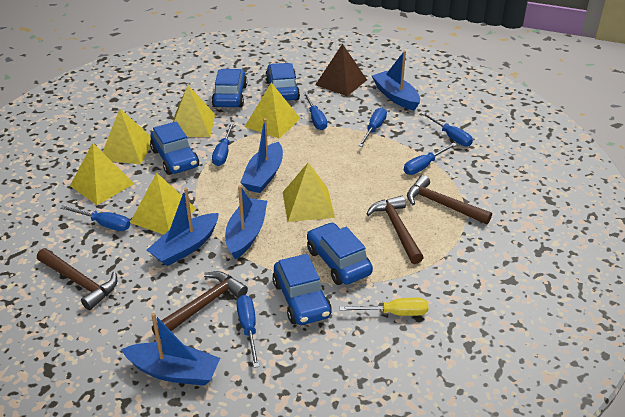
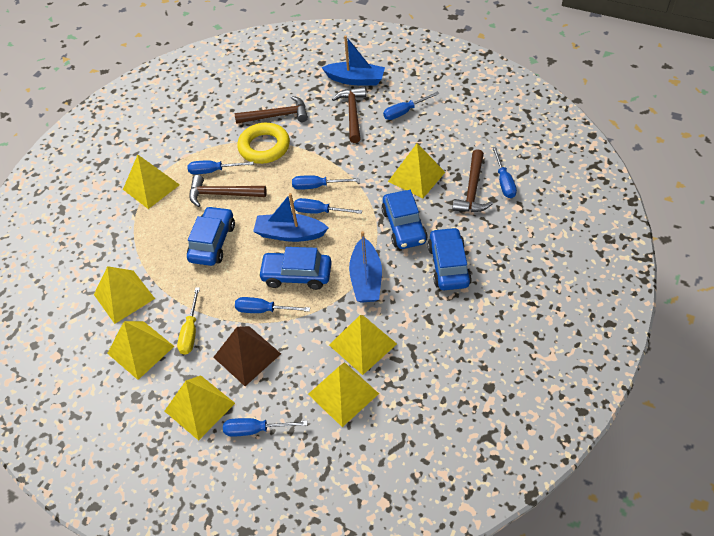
blue boat: 5 -> 3
blue car: 5 -> 4
yellow pyramid: 6 -> 7
yellow ring: 0 -> 1

